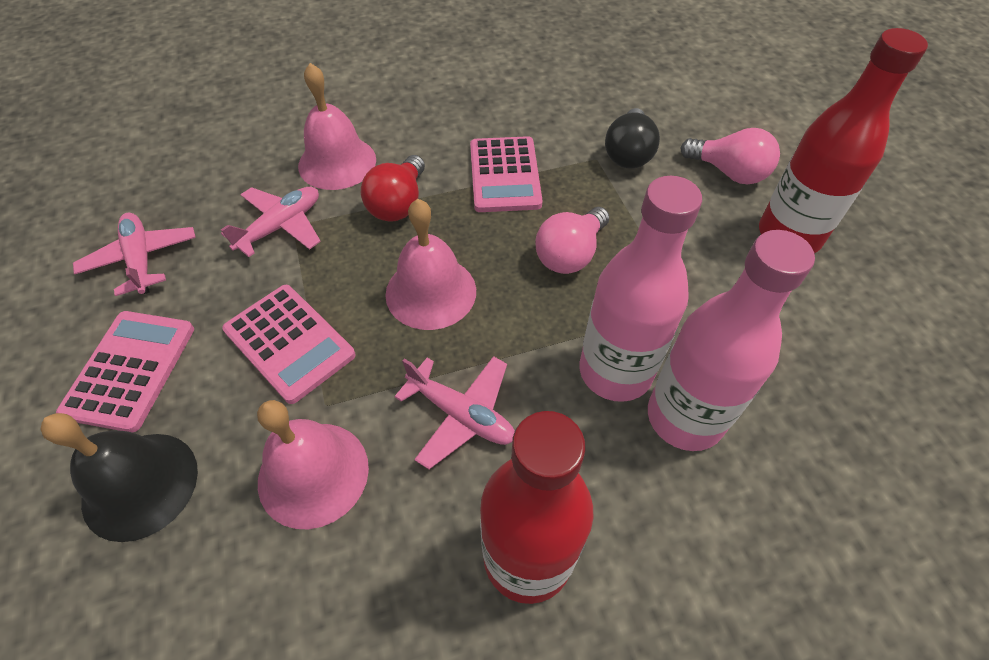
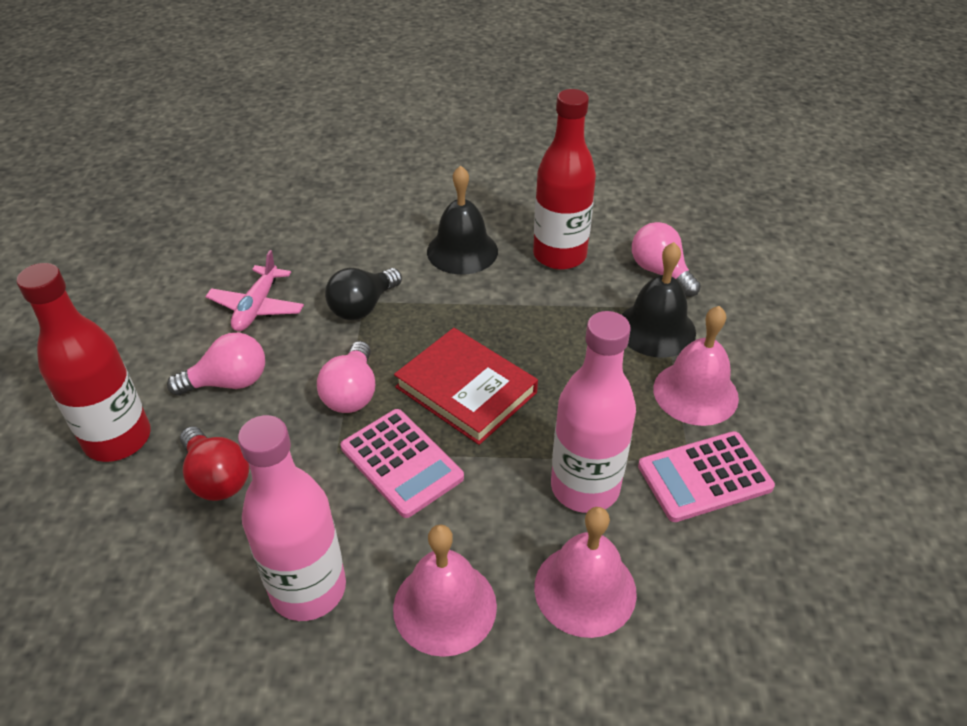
black bell: 1 -> 2
pink calculator: 3 -> 2
pink light bulb: 2 -> 3
pink plane: 3 -> 1
red book: 0 -> 1

